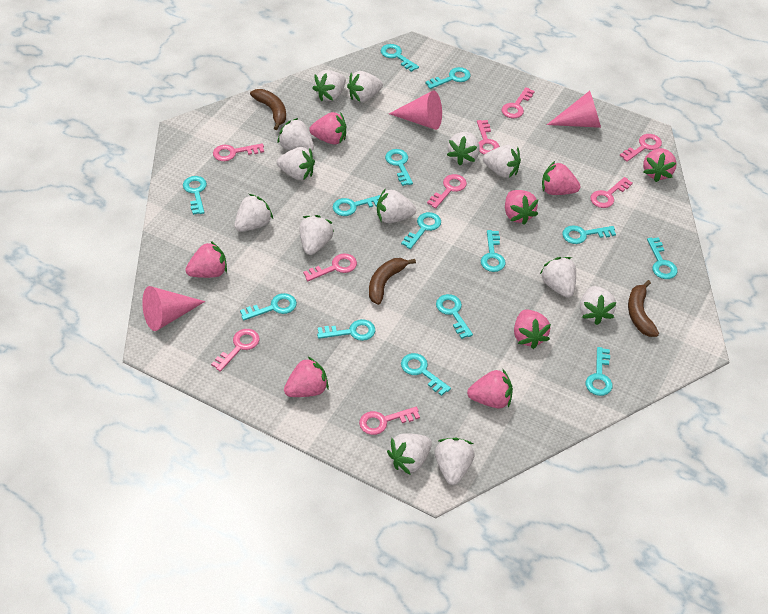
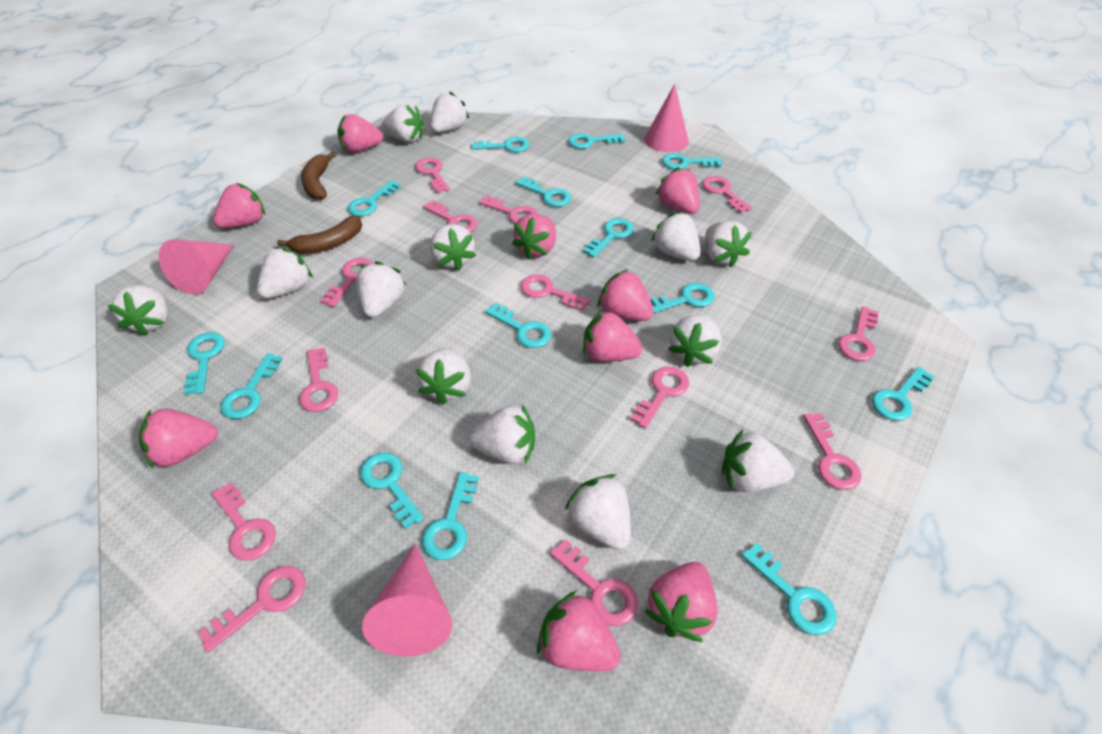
brown banana: 3 -> 2
pink key: 9 -> 13
pink strawberry: 8 -> 9

